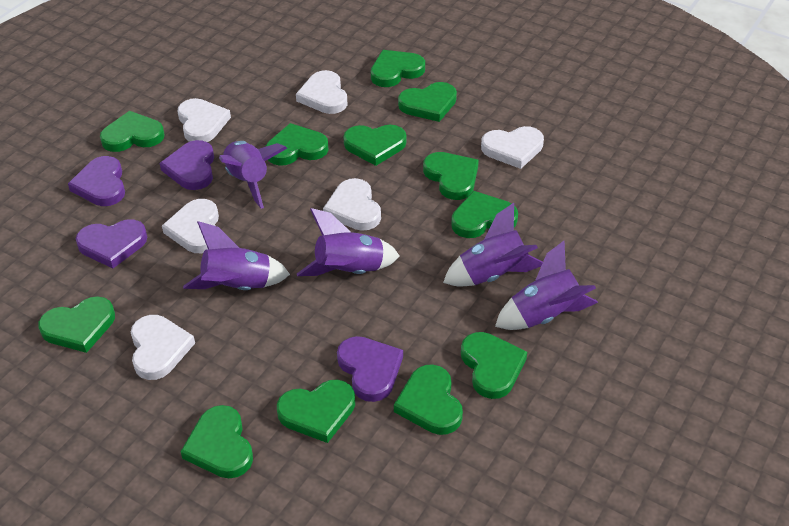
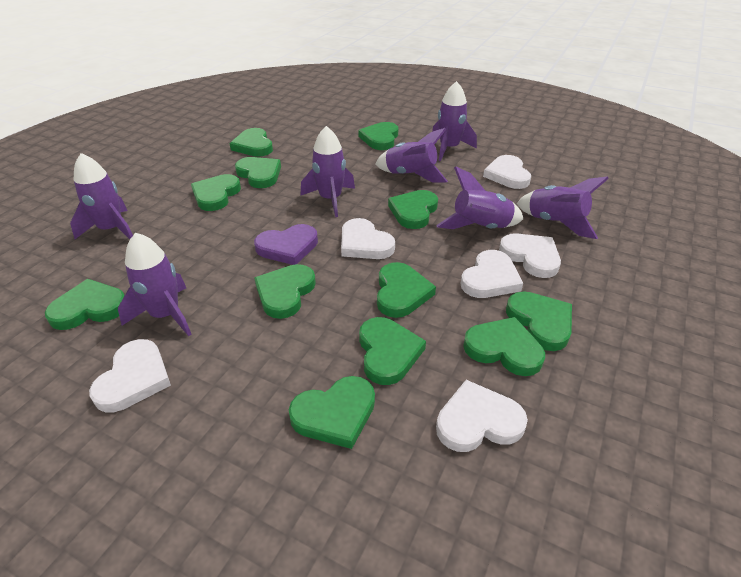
purple heart: 4 -> 1
purple rocket: 5 -> 7

